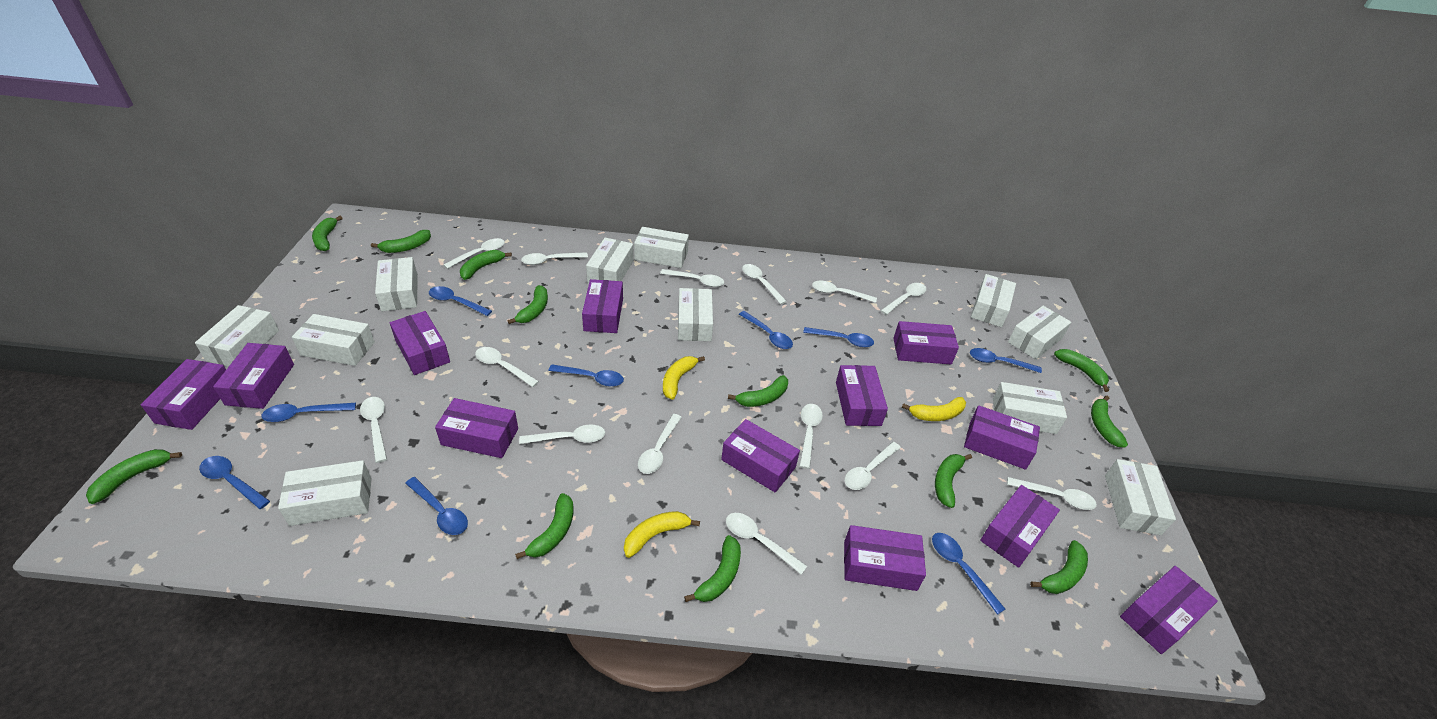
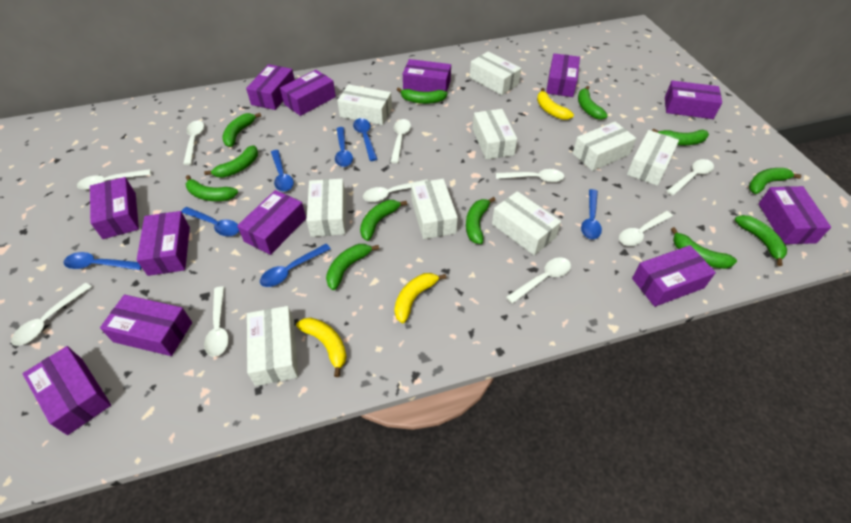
blue spoon: 9 -> 7
white box: 11 -> 9
white spoon: 14 -> 10

